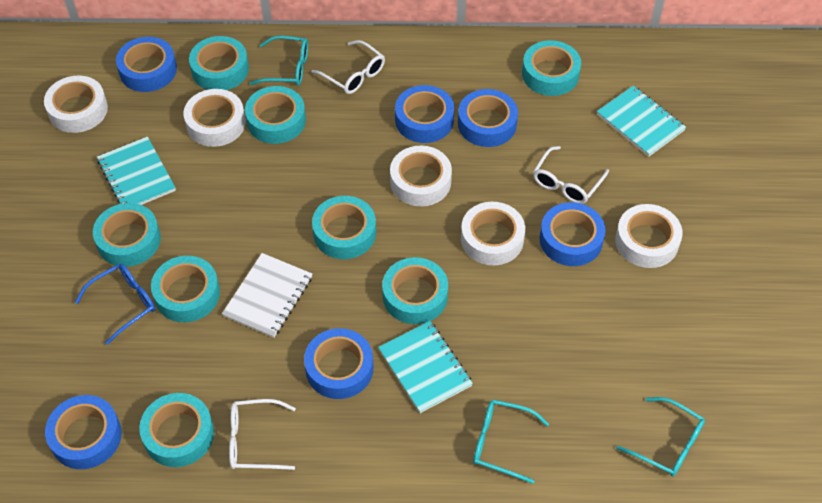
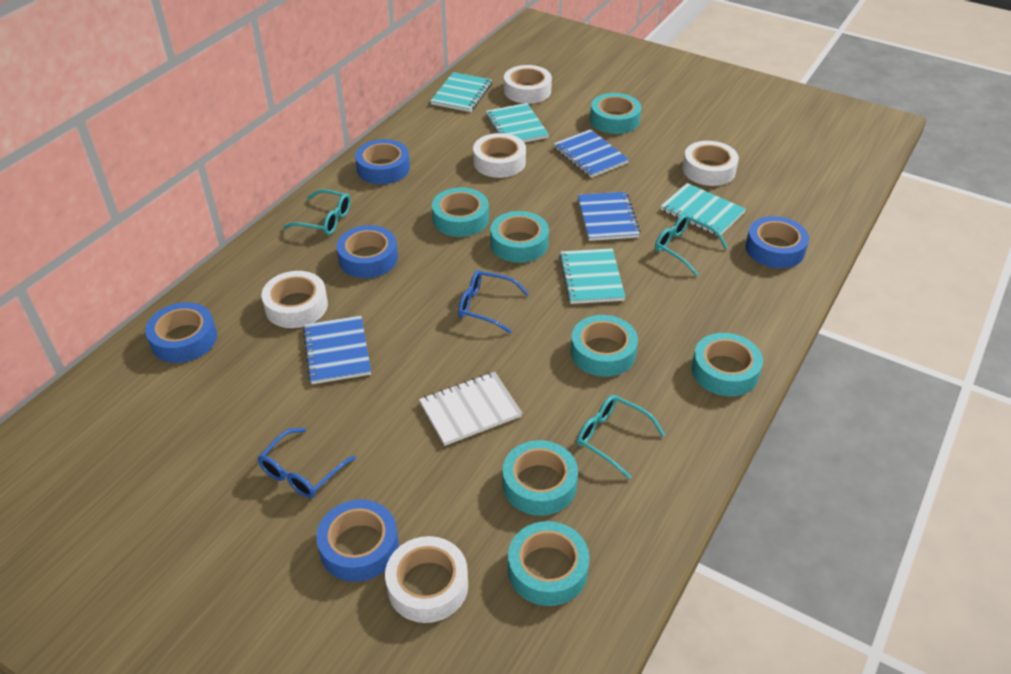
blue glasses: 1 -> 2
blue notebook: 0 -> 3
blue tape: 6 -> 5
turquoise notebook: 3 -> 4
turquoise tape: 8 -> 7
white glasses: 3 -> 0

